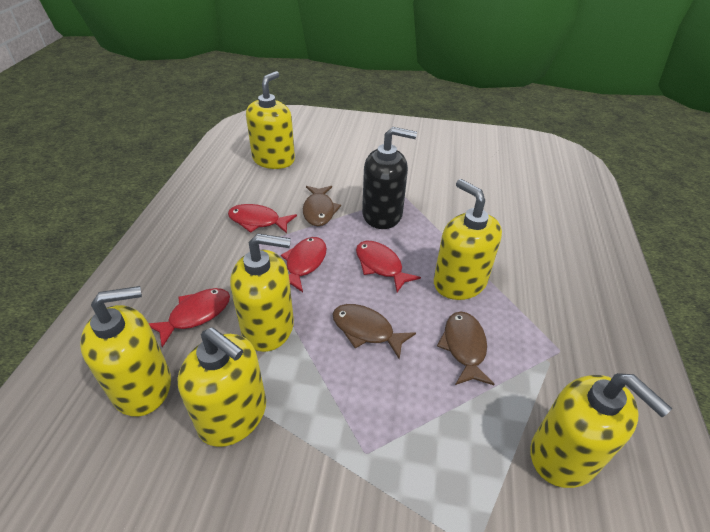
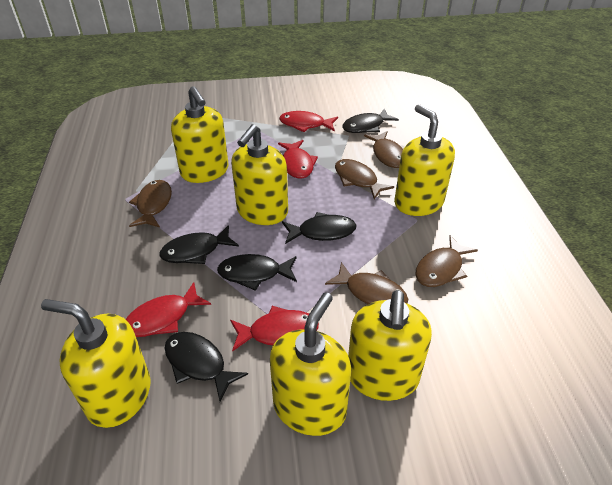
black fish: 0 -> 5
black soap dispenser: 1 -> 0
brown fish: 3 -> 5

